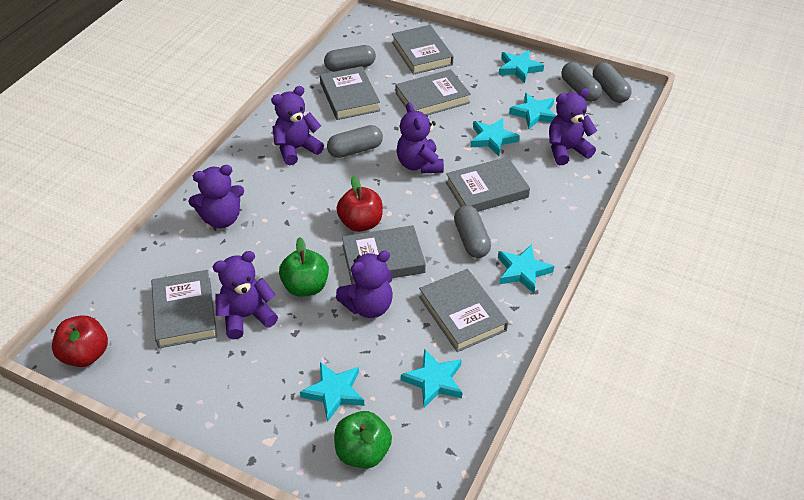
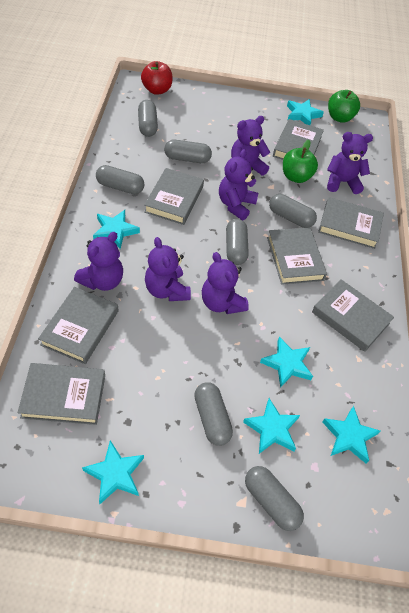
grey capsule: 5 -> 7
red apple: 2 -> 1

